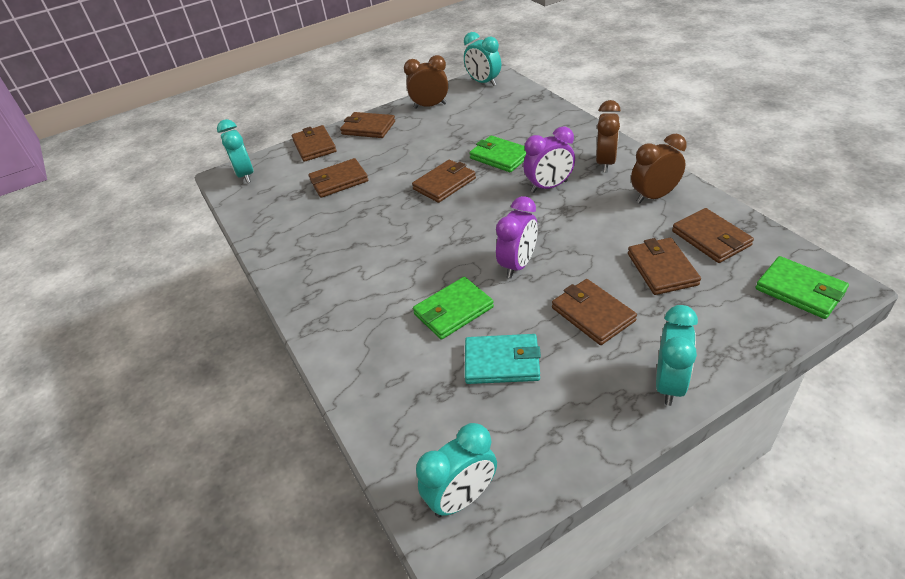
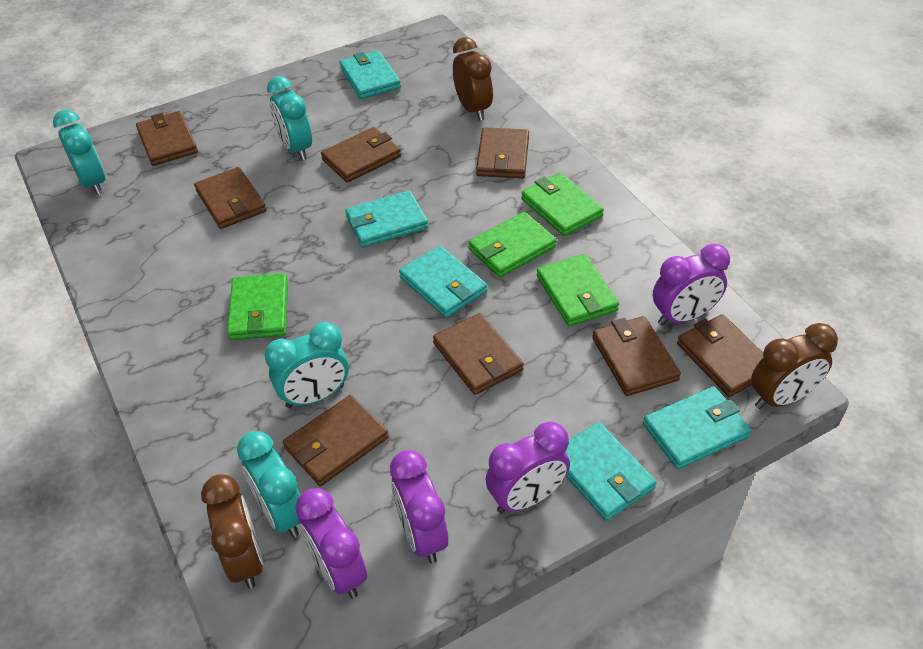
brown wallet: 7 -> 8
green wallet: 3 -> 4
purple clock: 2 -> 4
turquoise wallet: 1 -> 5

